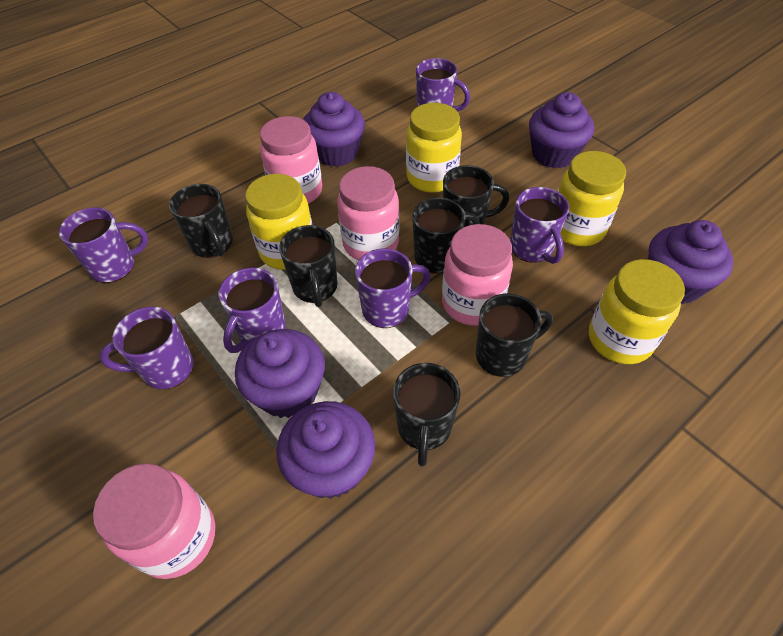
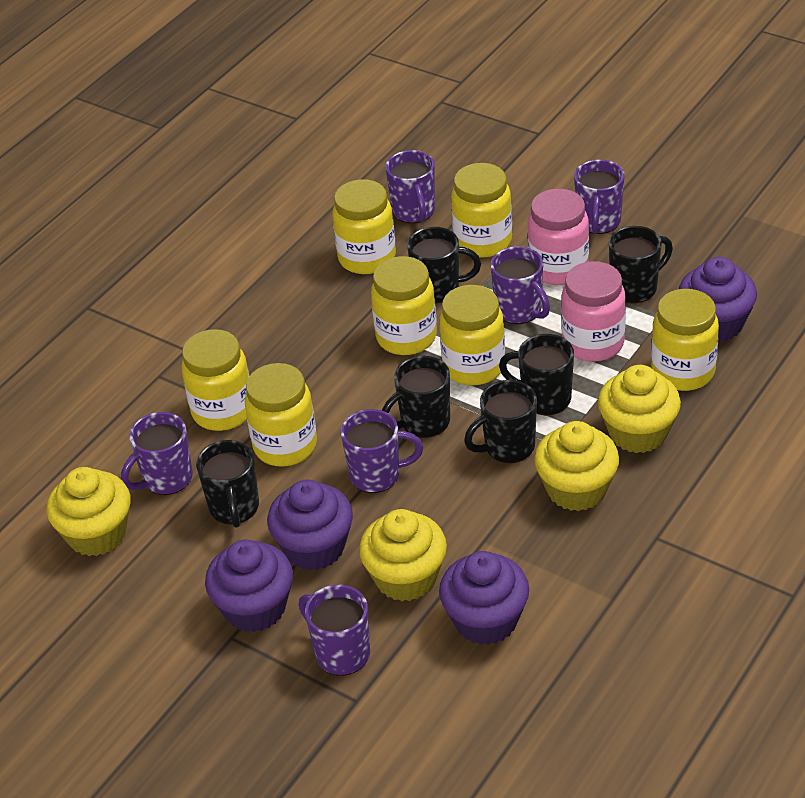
pink jar: 4 -> 2
purple cupcake: 5 -> 4
yellow cupcake: 0 -> 4
yellow jar: 4 -> 7

